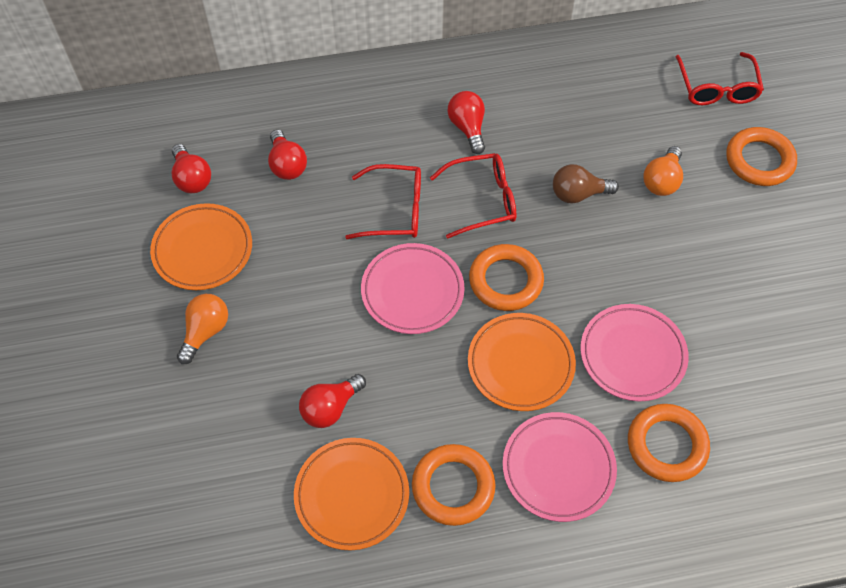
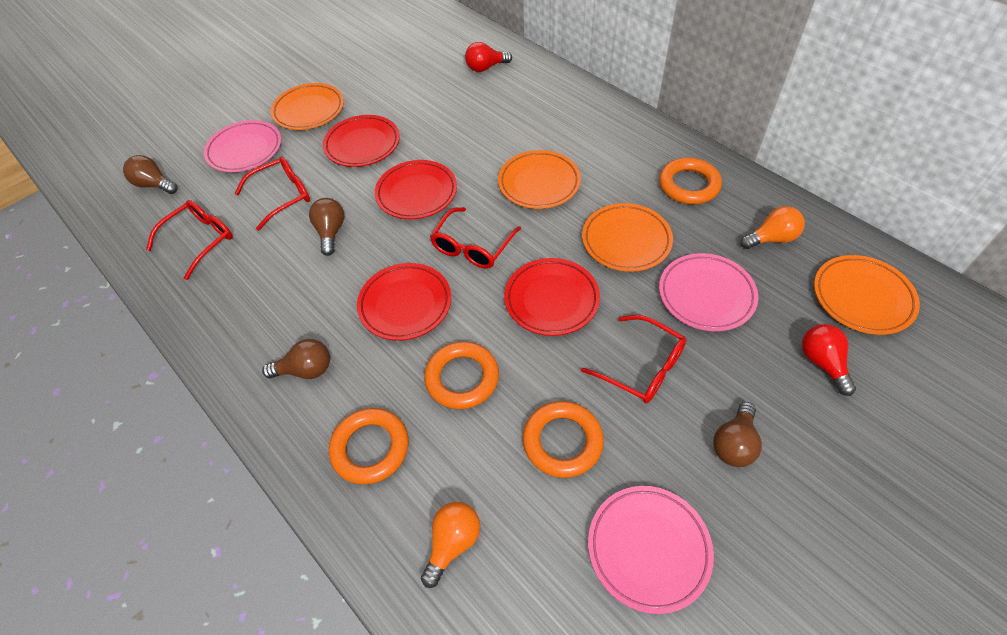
brown light bulb: 1 -> 4
orange plate: 3 -> 4
red glasses: 3 -> 4
red light bulb: 4 -> 2
red plate: 0 -> 4

